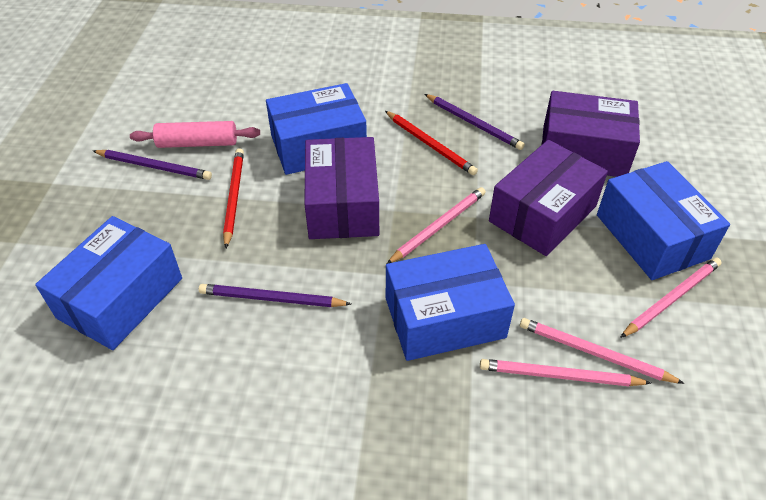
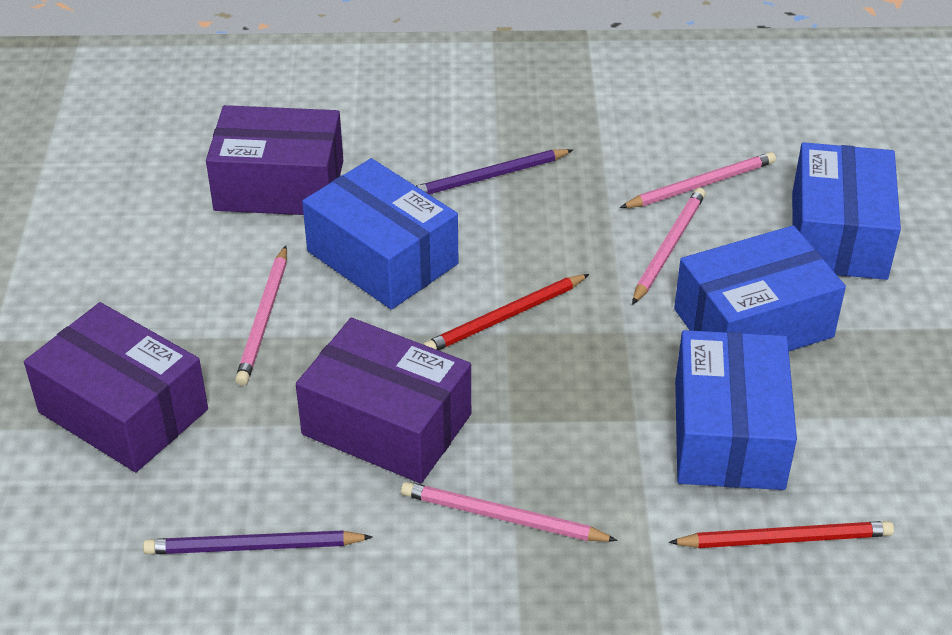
pink rolling pin: 1 -> 0
purple pencil: 3 -> 2

